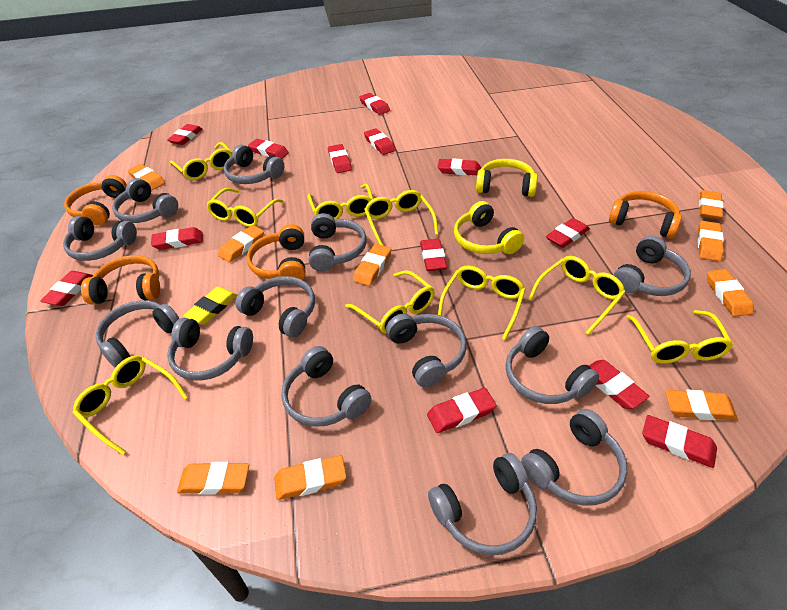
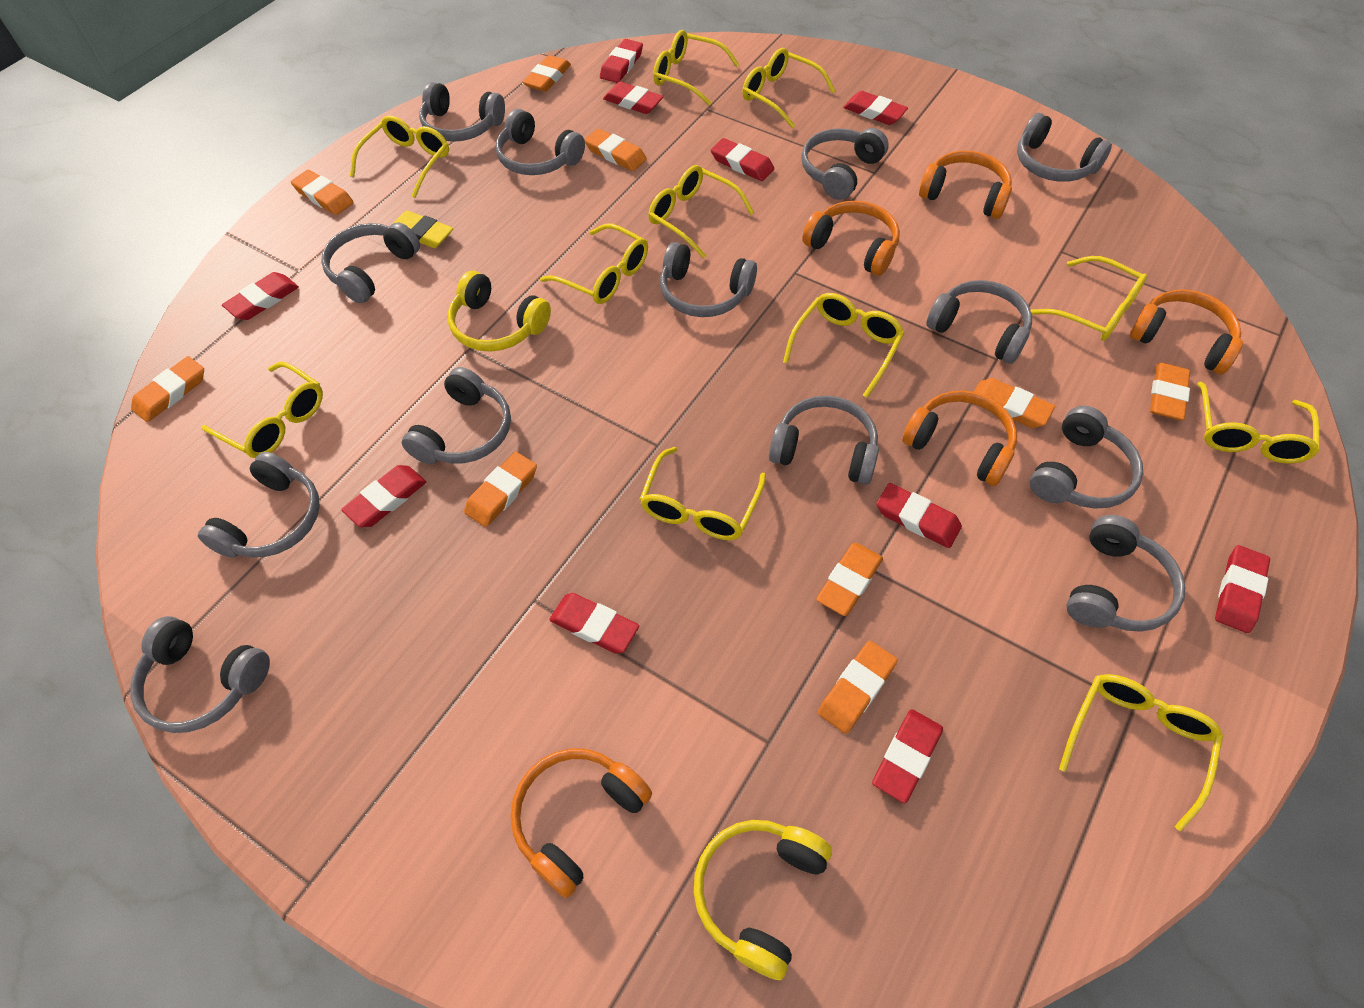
orange headphones: 4 -> 5
red eraser: 13 -> 10
yellow glasses: 9 -> 11

